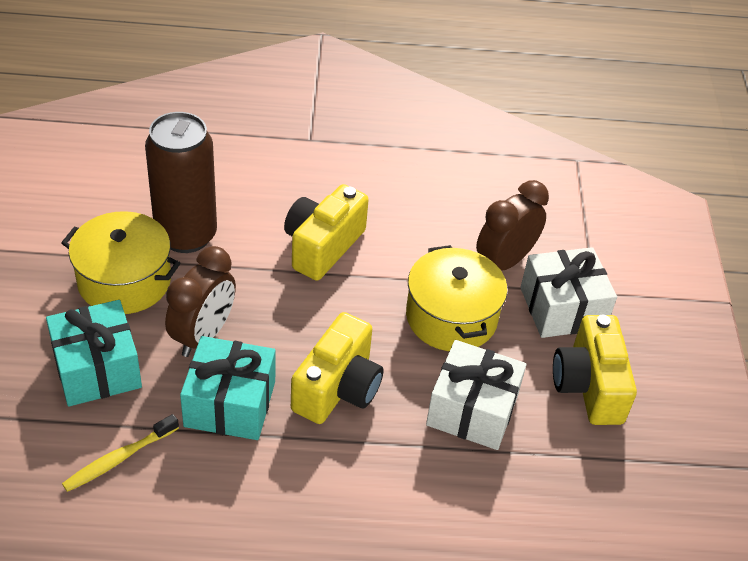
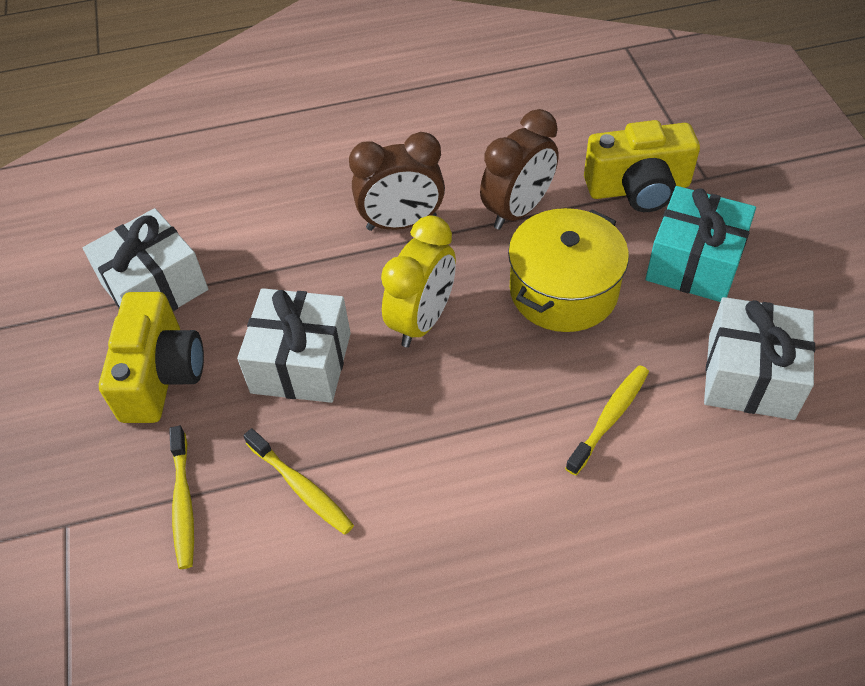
brown can: 1 -> 0
turquoise gift: 2 -> 1
white gift: 2 -> 3
yellow camera: 3 -> 2
yellow clock: 0 -> 1
yellow pot: 2 -> 1
yellow toothbrush: 1 -> 3

